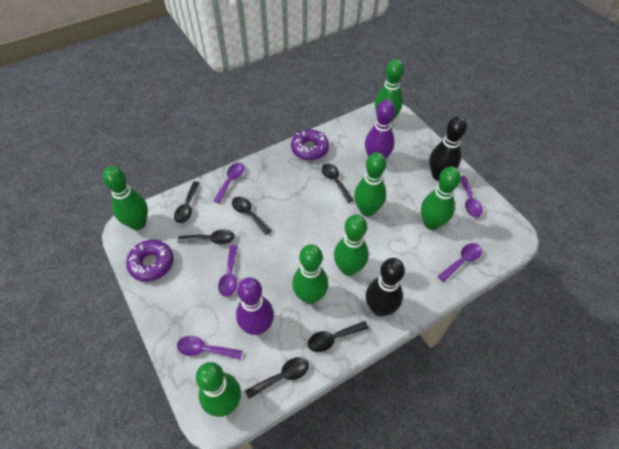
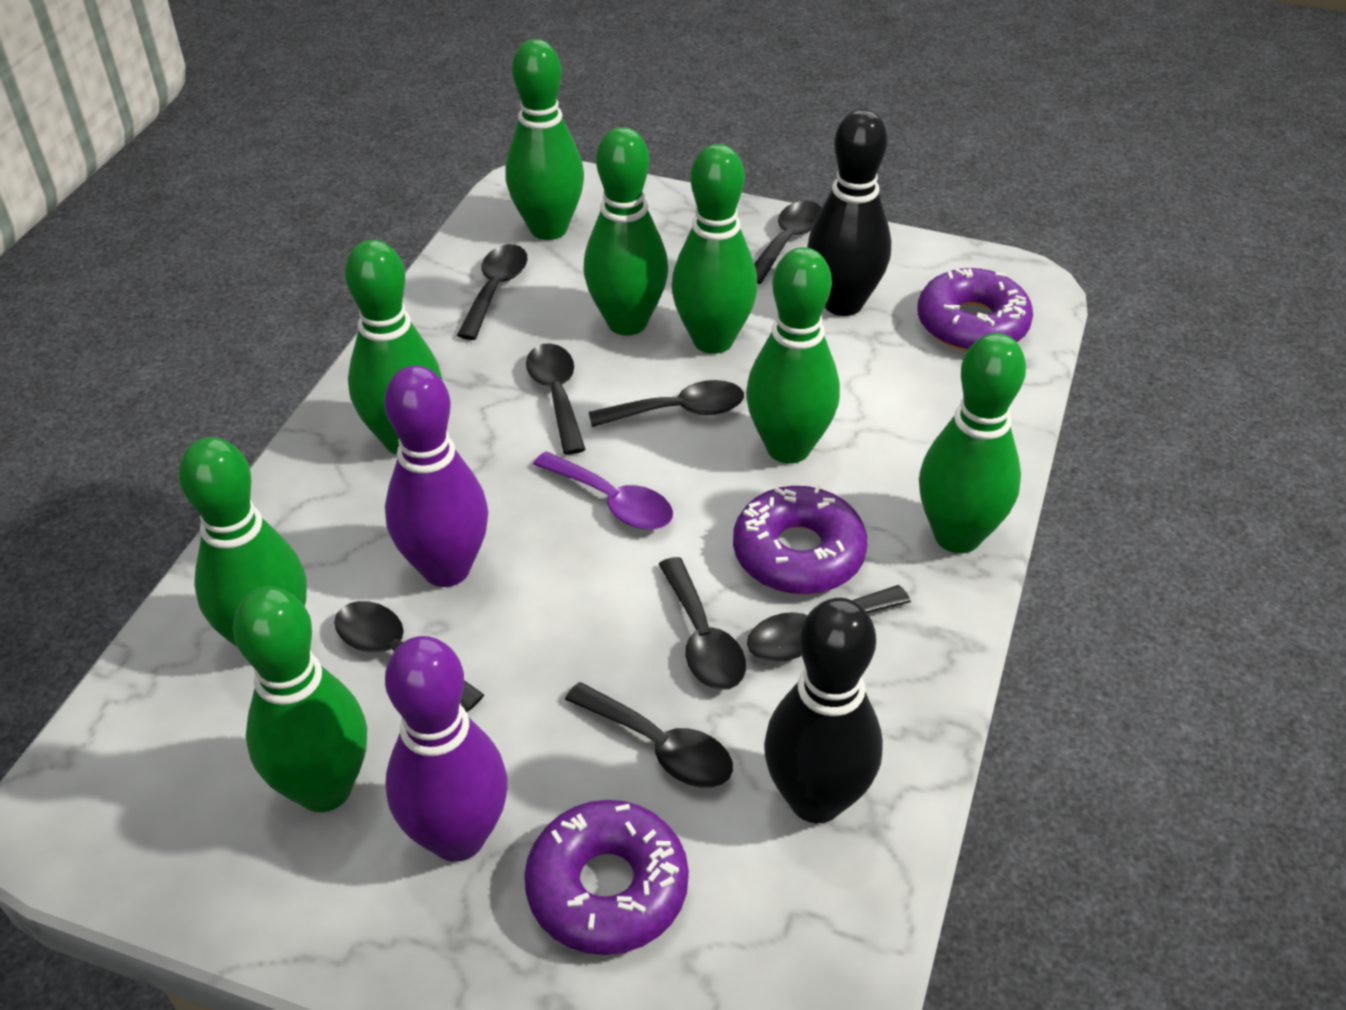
black spoon: 6 -> 8
green bowling pin: 7 -> 8
purple donut: 2 -> 3
purple spoon: 5 -> 1

